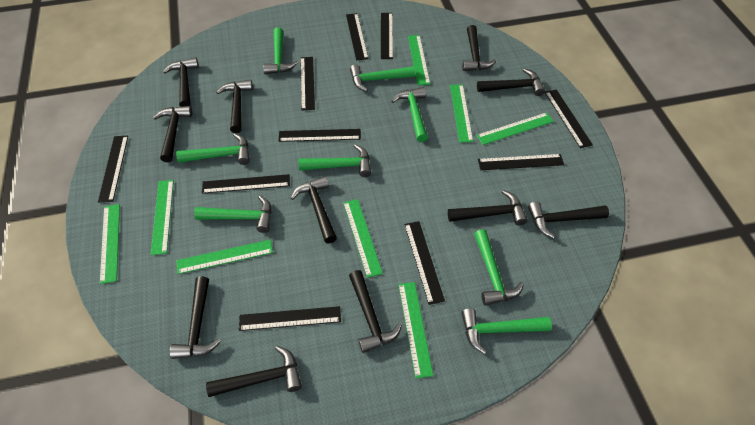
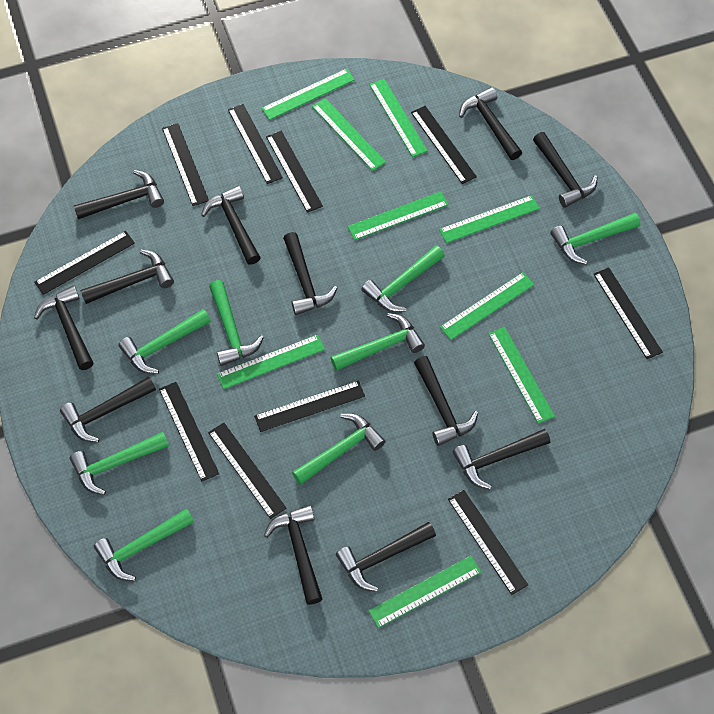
black hammer: 11 -> 12
green ruler: 8 -> 9

